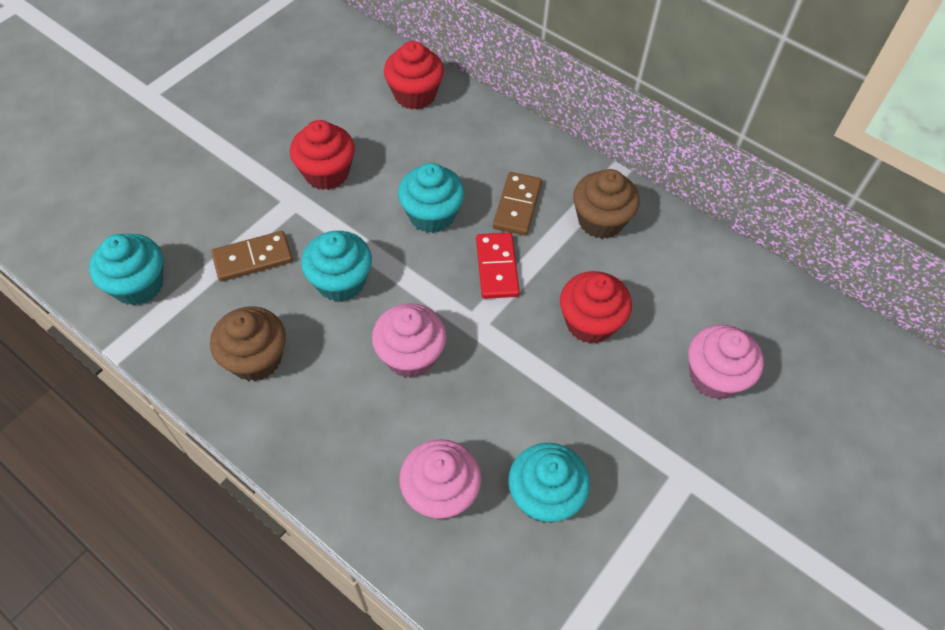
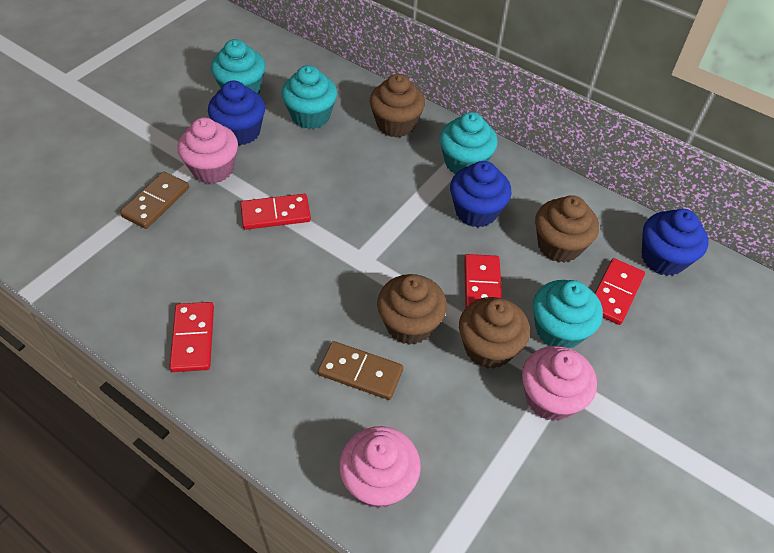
blue cupcake: 0 -> 3
brown cupcake: 2 -> 4
red cupcake: 3 -> 0
red domino: 1 -> 4

